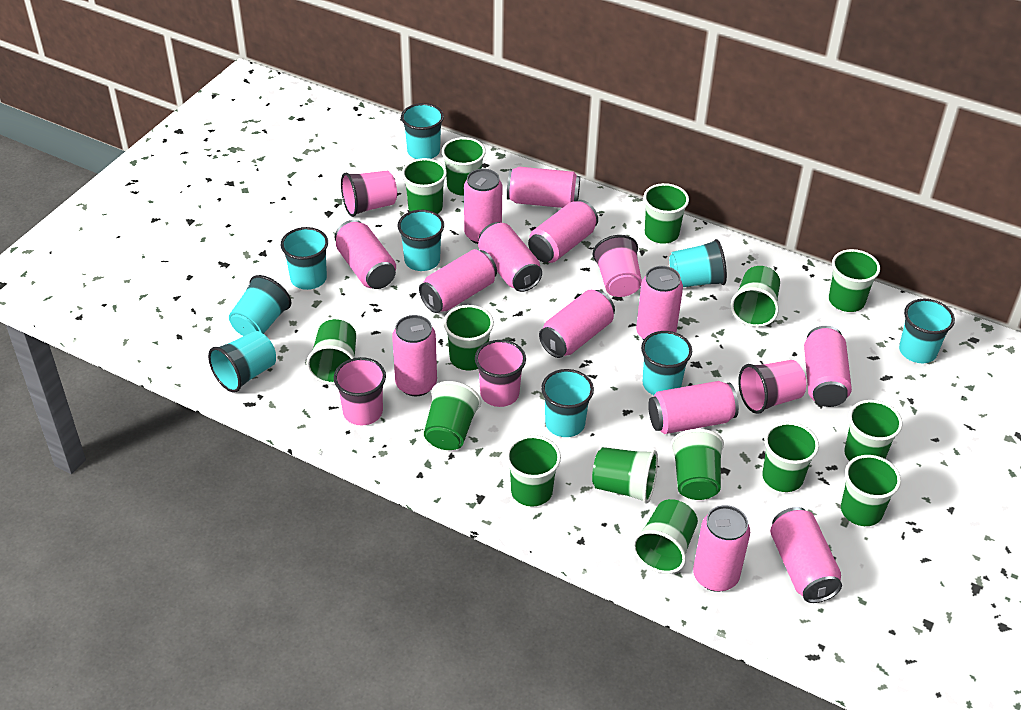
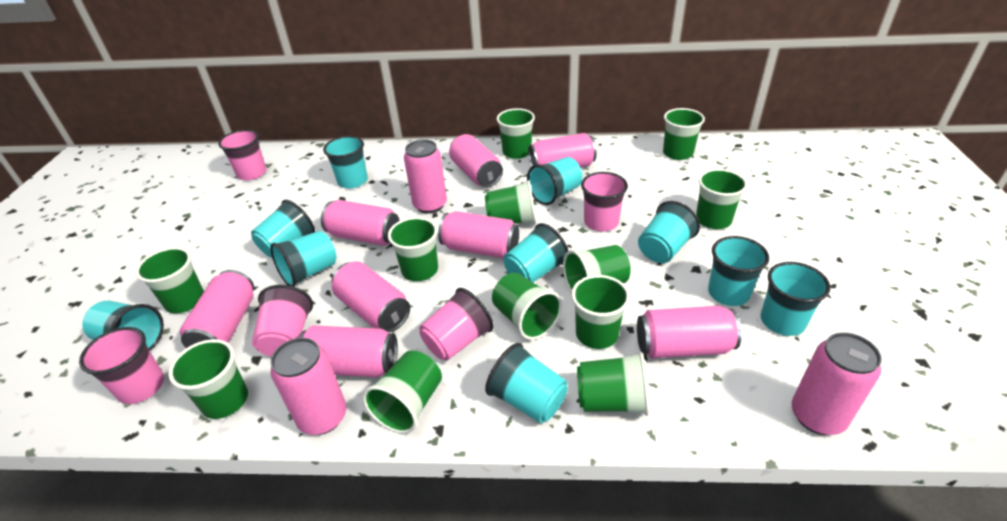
green cup: 15 -> 12
pink can: 13 -> 11
turquoise cup: 9 -> 10

